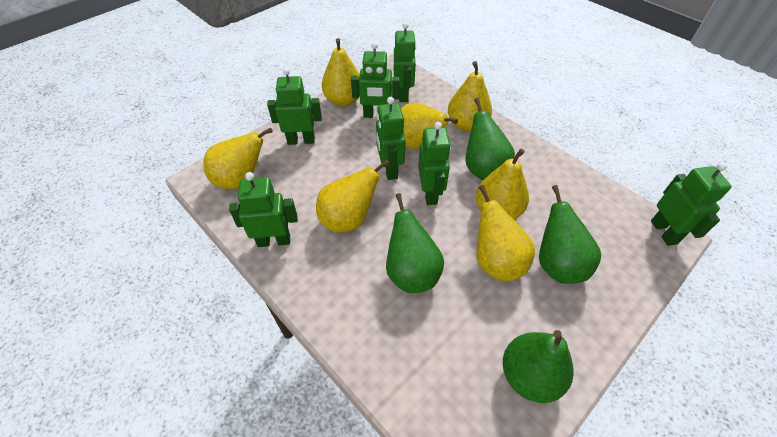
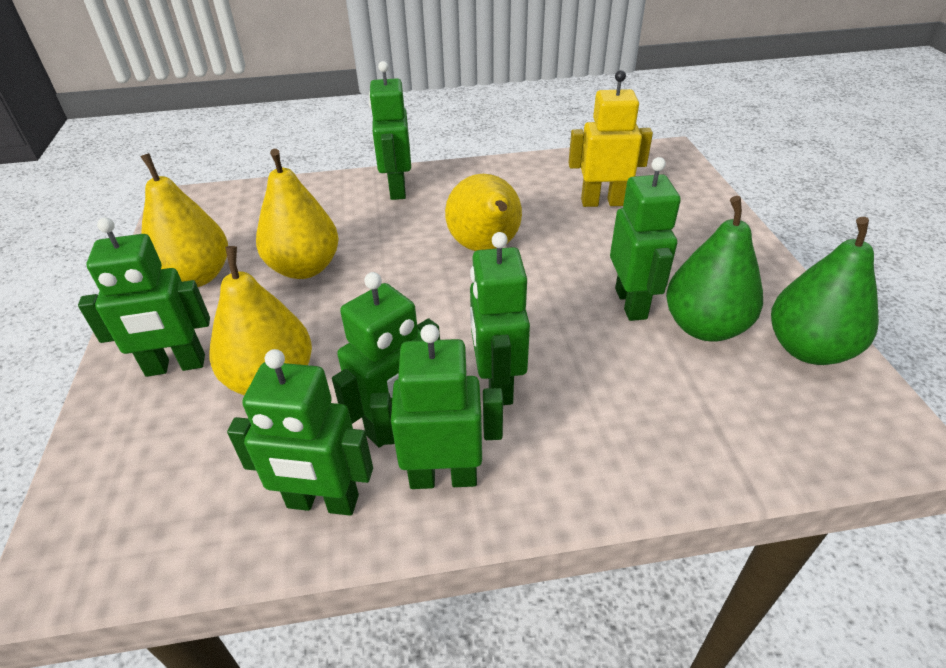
green pear: 4 -> 2
yellow pear: 7 -> 4
yellow robot: 0 -> 1

